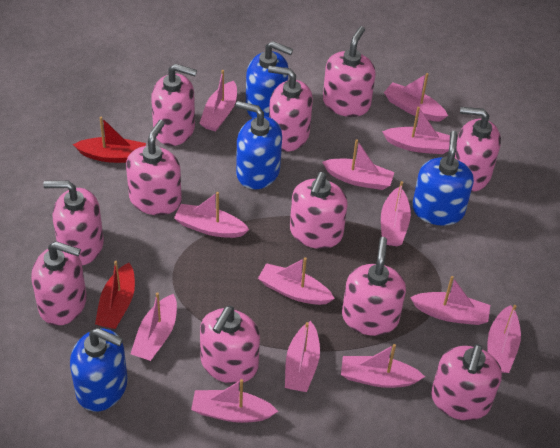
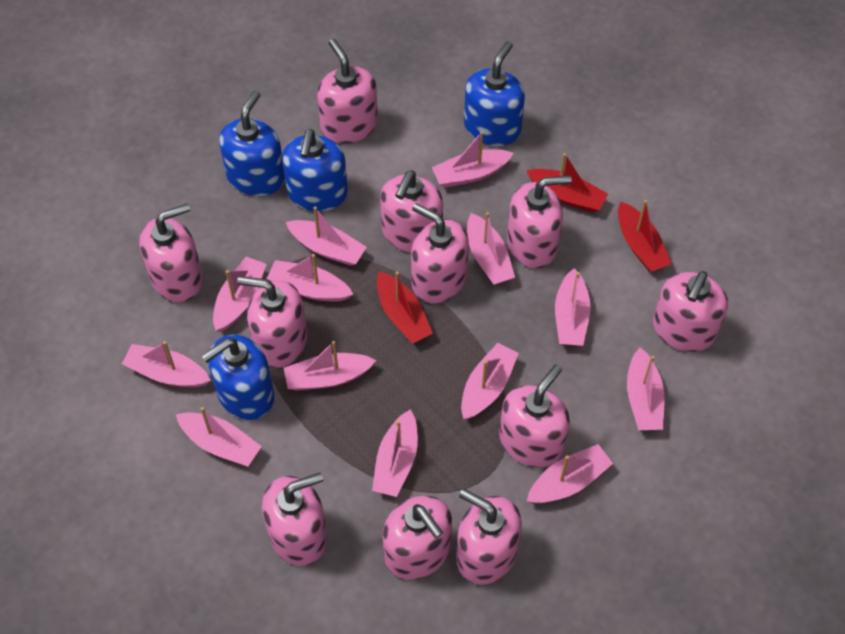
red boat: 2 -> 3

